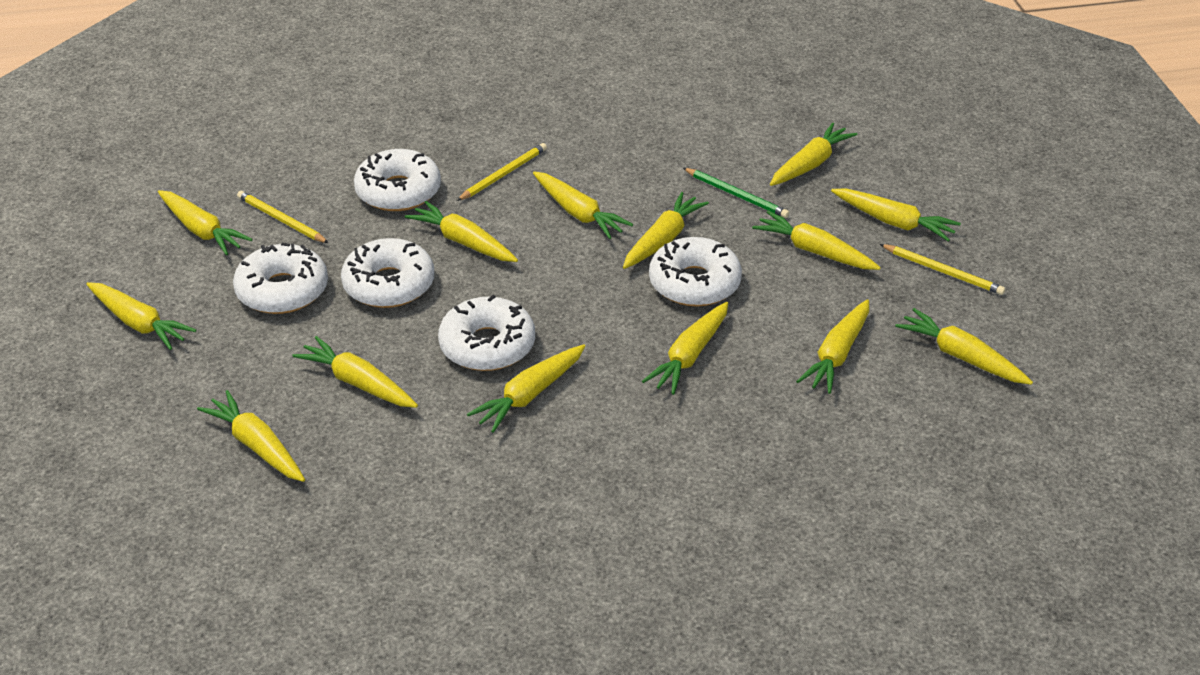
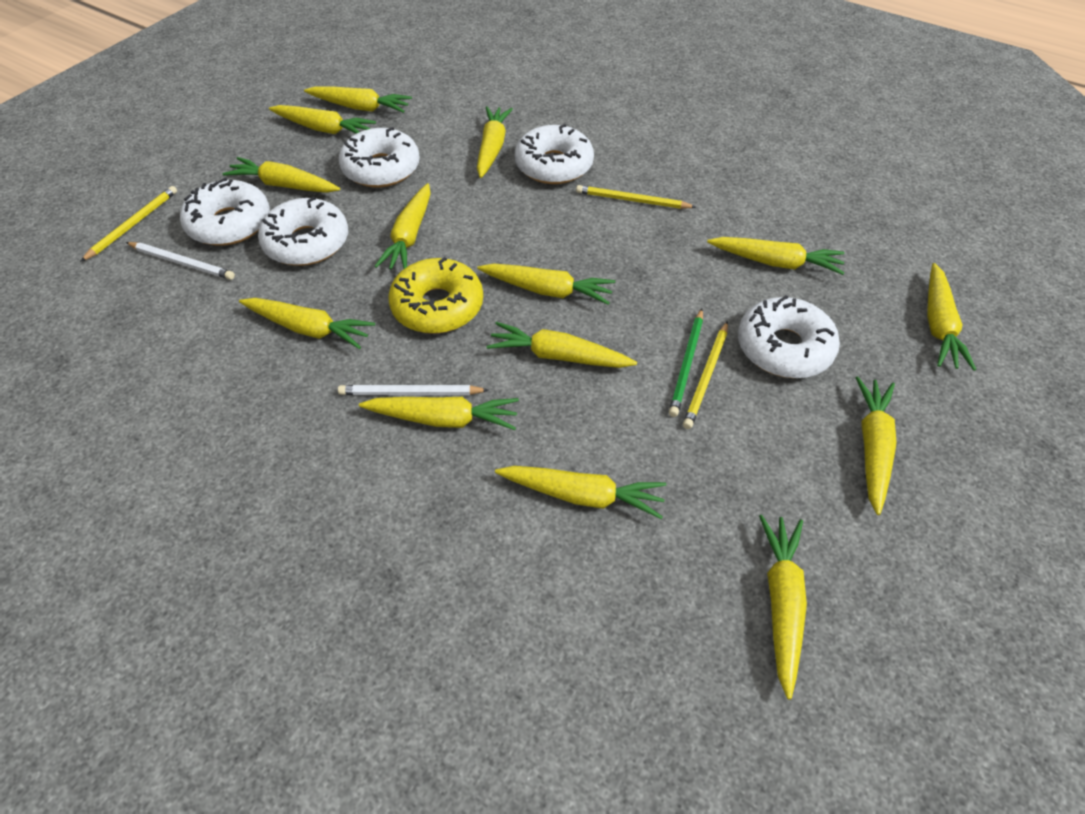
white pencil: 0 -> 2
yellow donut: 0 -> 1

